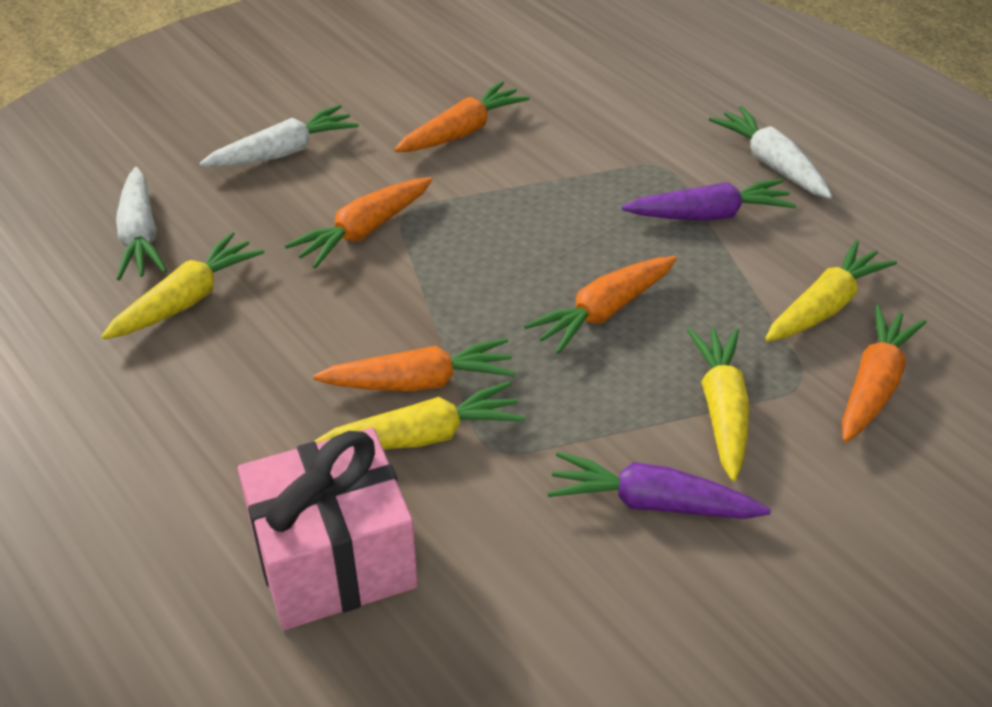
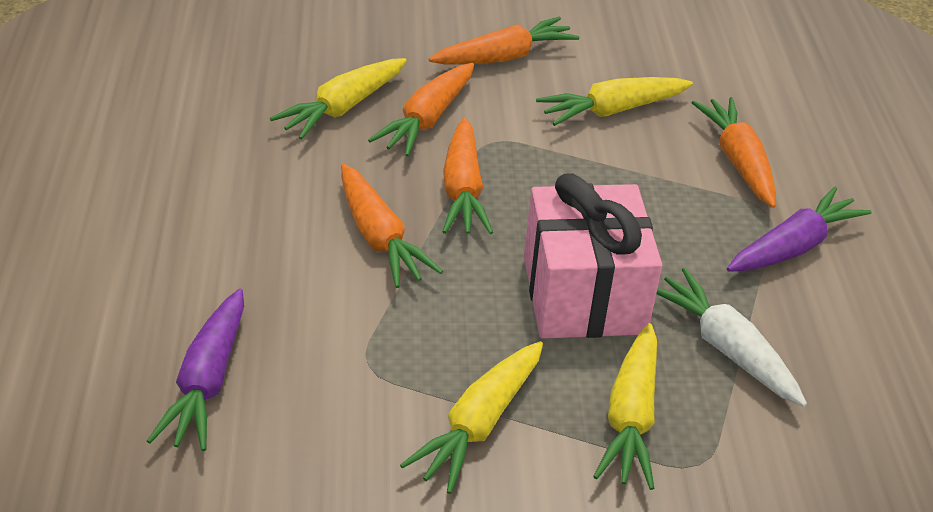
white carrot: 3 -> 1

